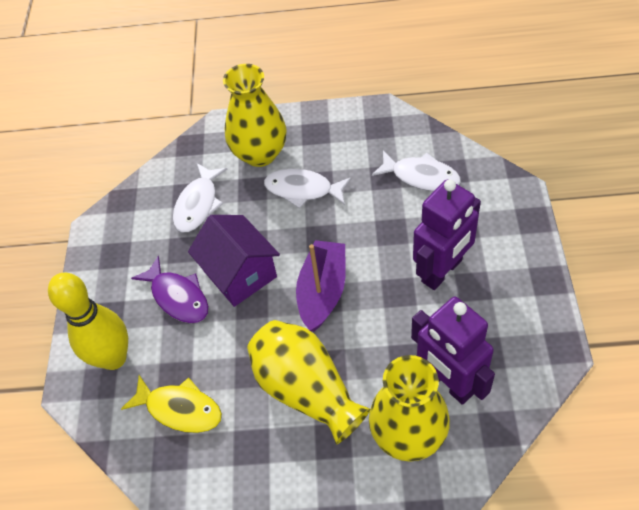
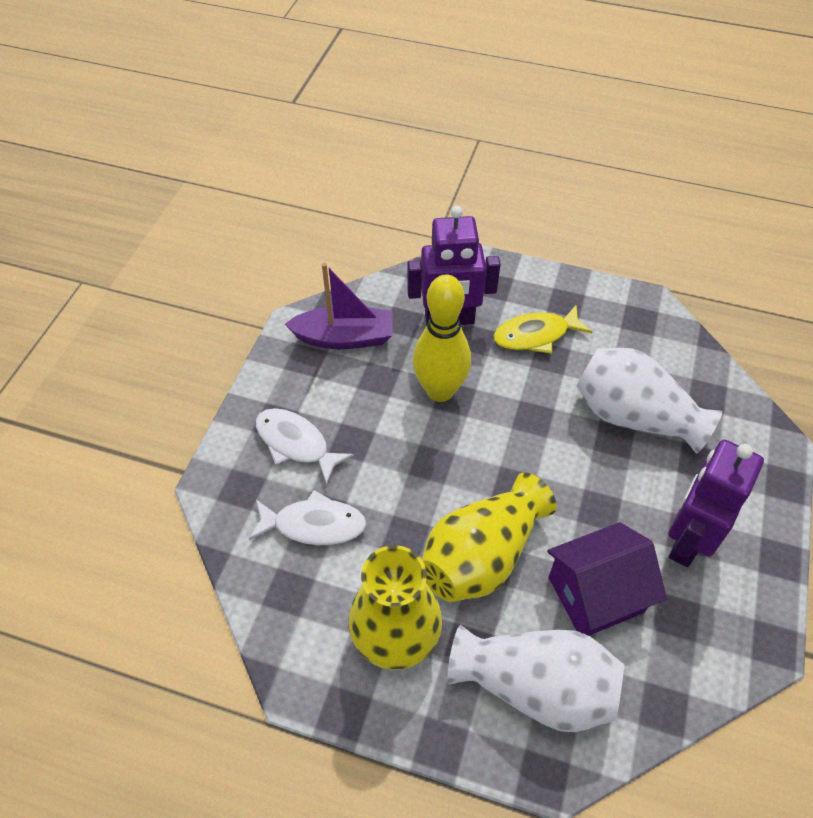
purple fish: 1 -> 0
white fish: 3 -> 2
white vase: 0 -> 2
yellow vase: 3 -> 2

